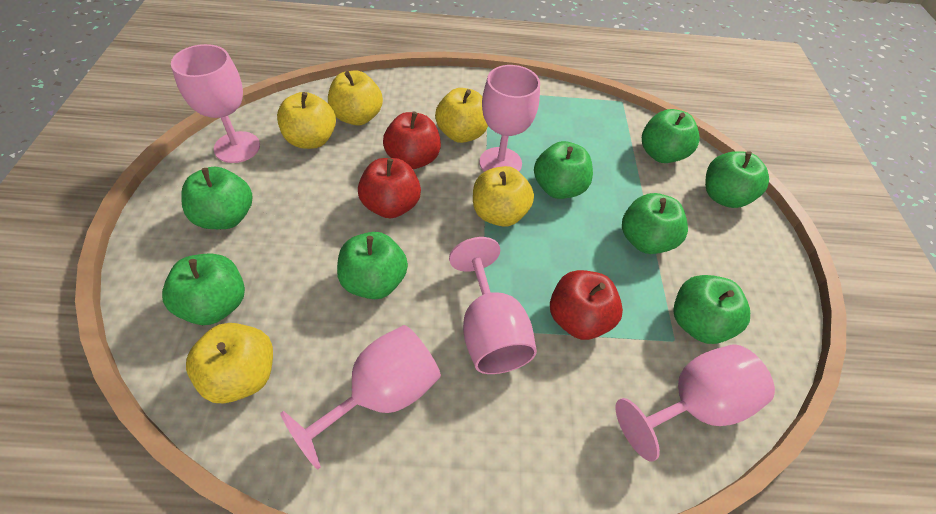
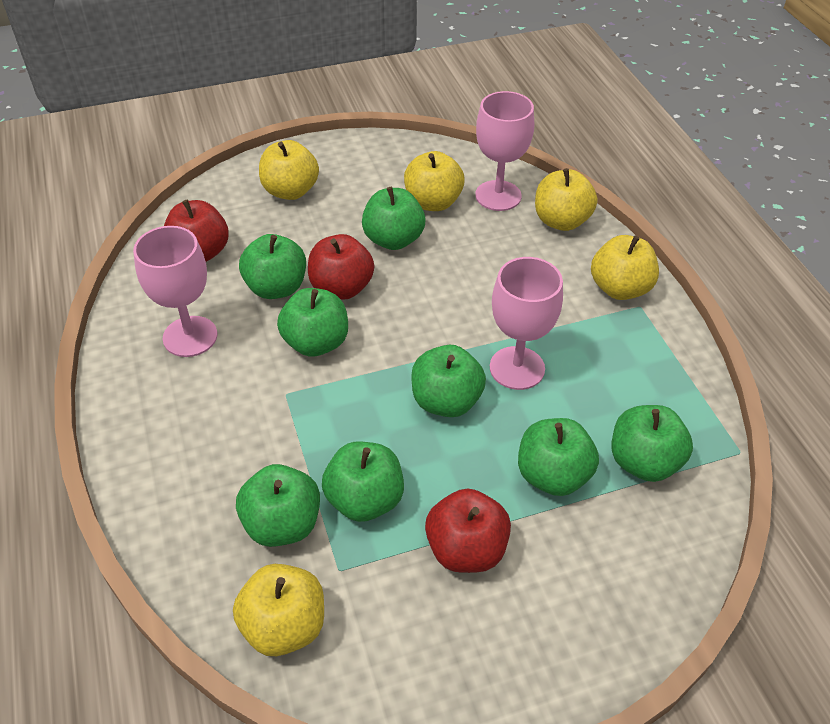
pink goblet: 5 -> 3

